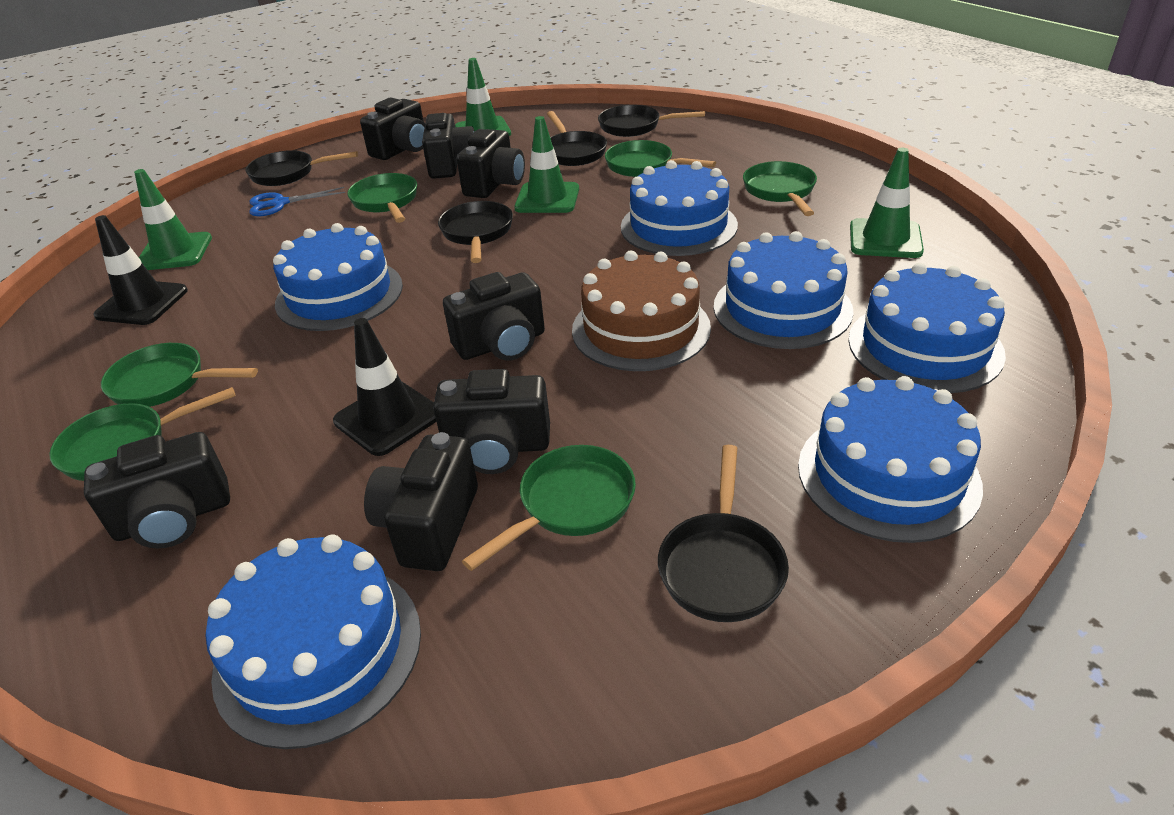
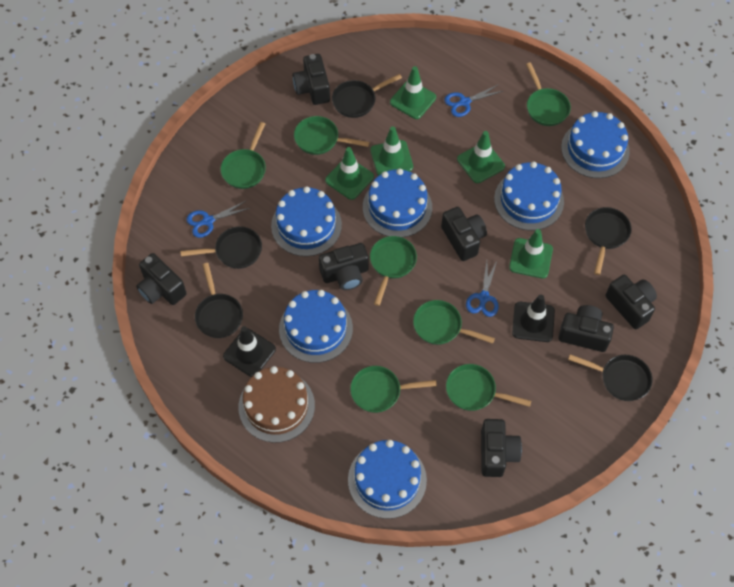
blue scissors: 1 -> 3
green pan: 6 -> 7
green traffic cone: 4 -> 5

